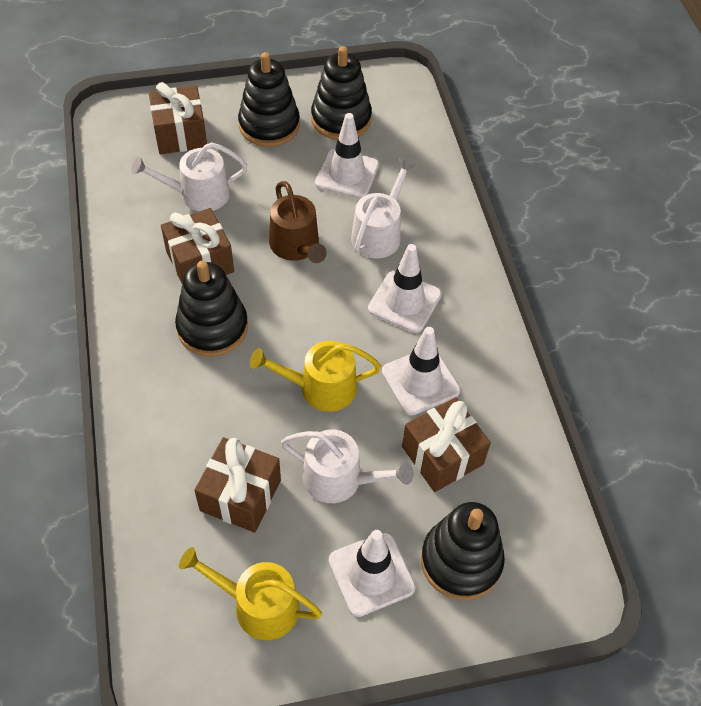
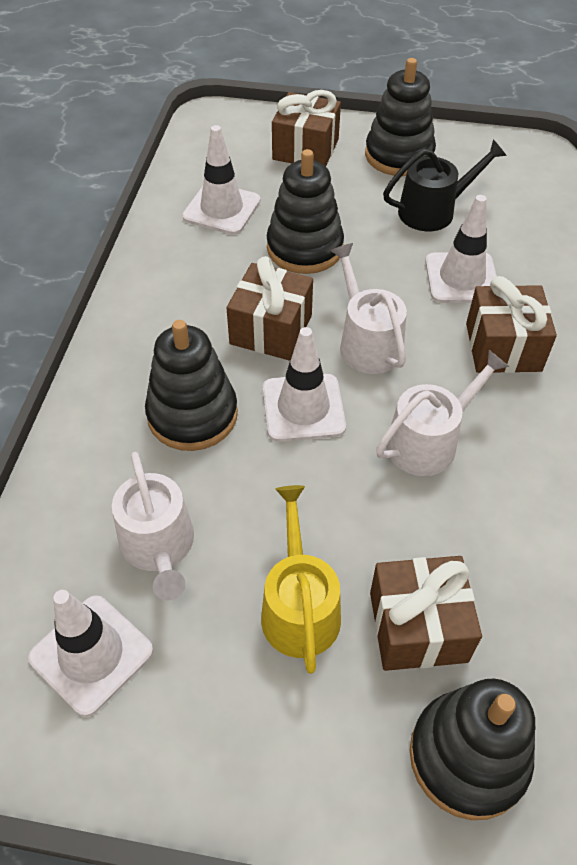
black watering can: 0 -> 1
brown watering can: 1 -> 0
yellow watering can: 2 -> 1

